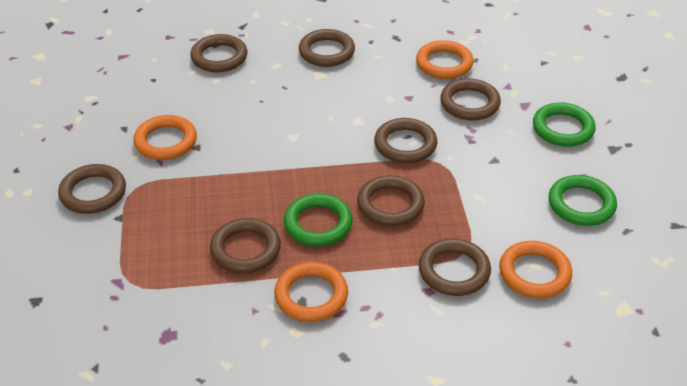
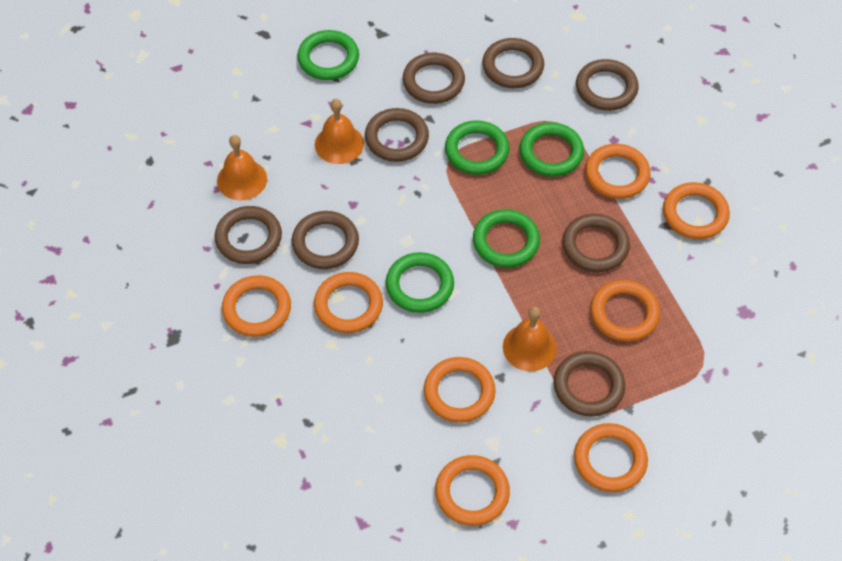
green ring: 3 -> 5
orange bell: 0 -> 3
orange ring: 4 -> 8

